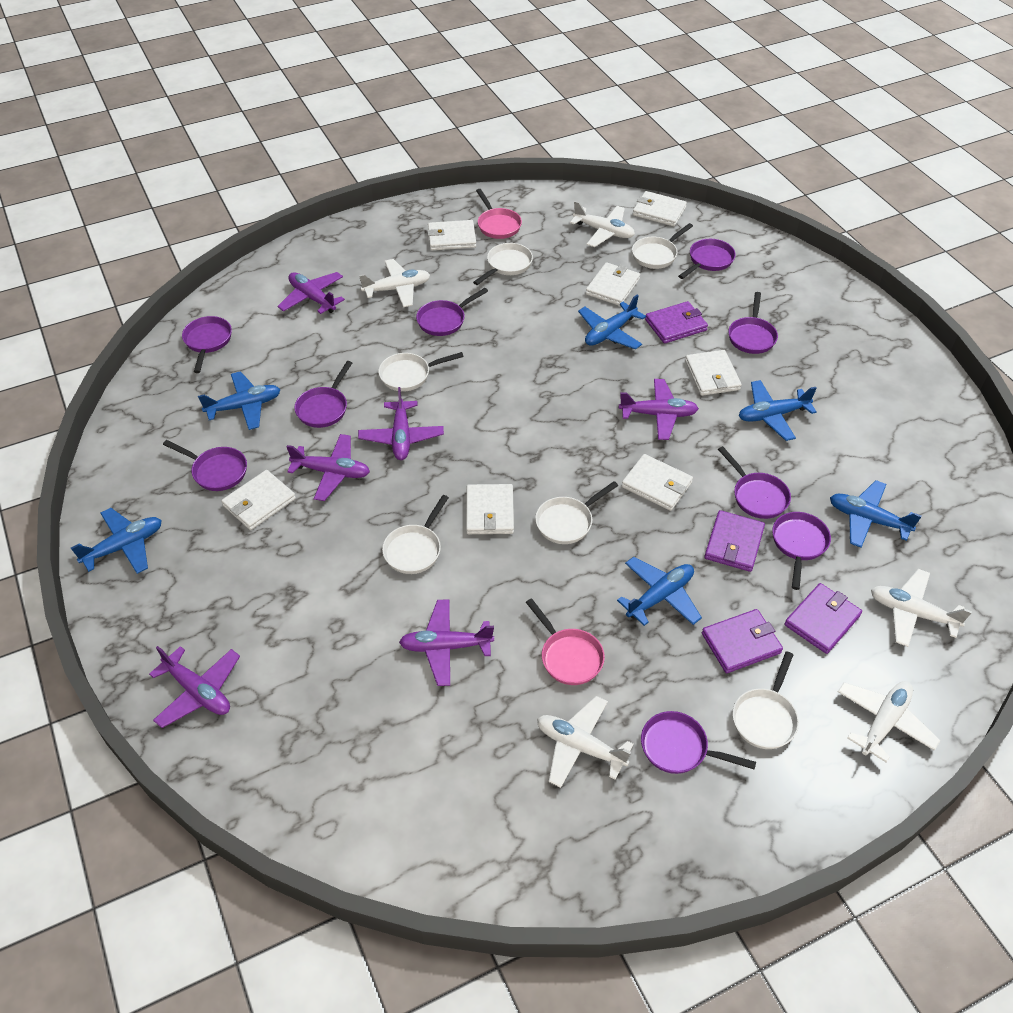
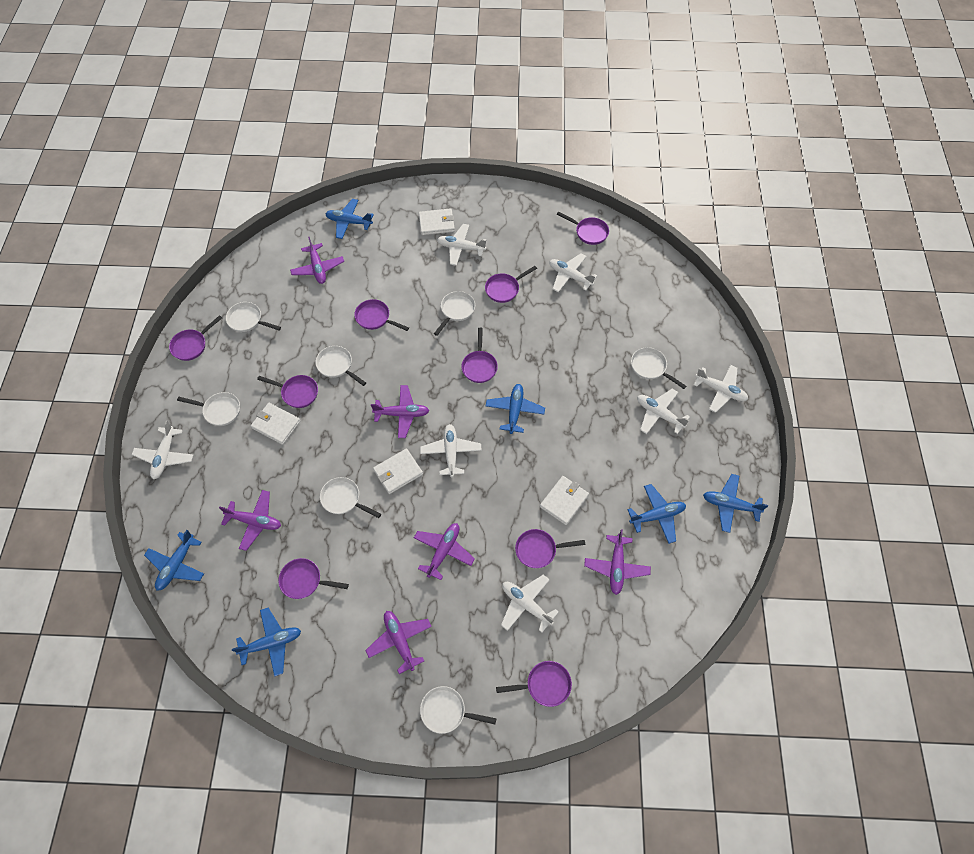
pink pan: 2 -> 0
purple wallet: 4 -> 0
white pan: 6 -> 7
white plane: 5 -> 7
white wallet: 7 -> 4

